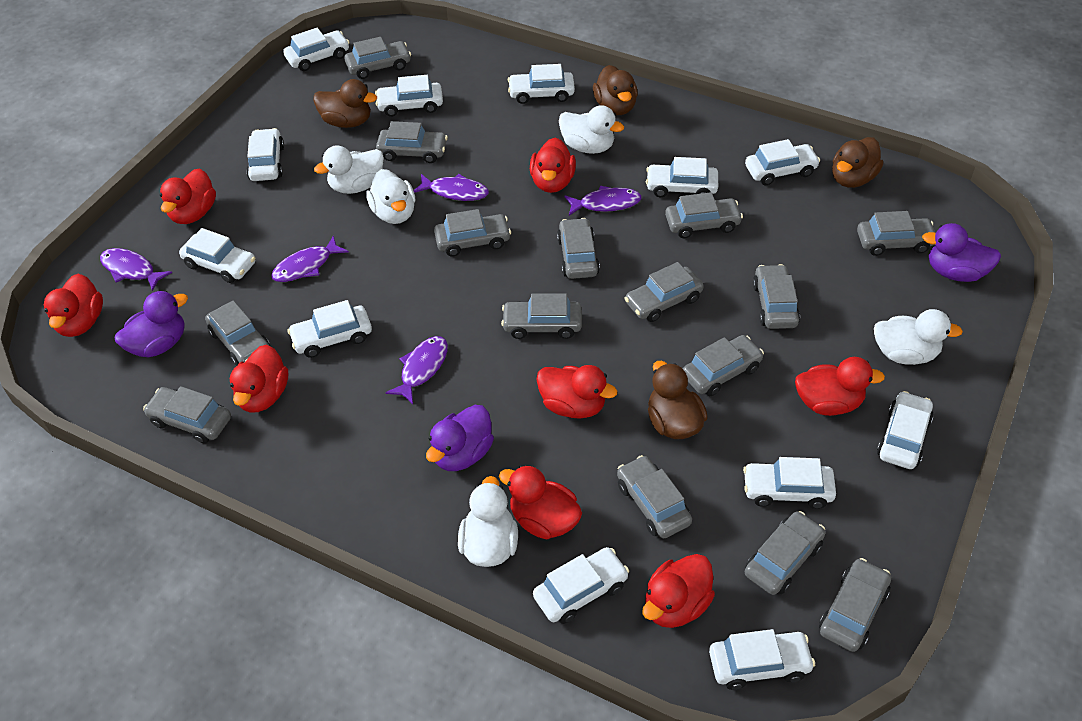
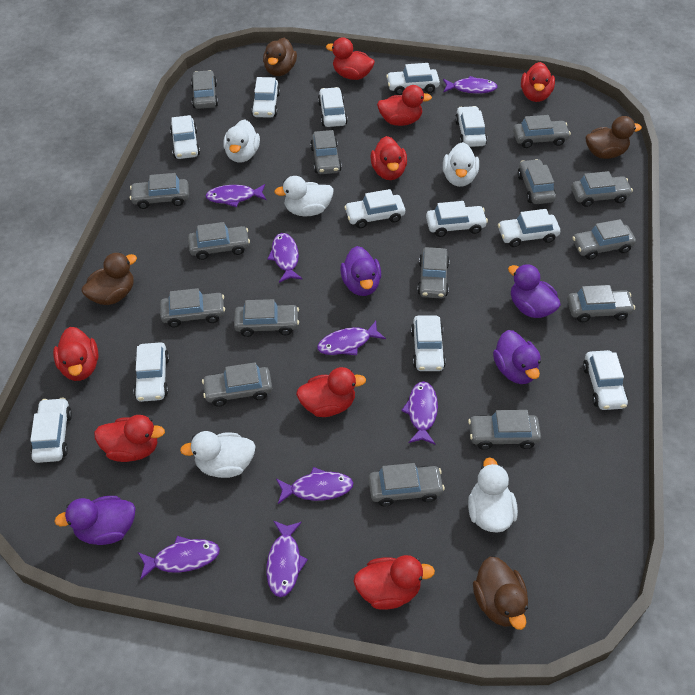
purple duck: 3 -> 4
purple fish: 5 -> 8

